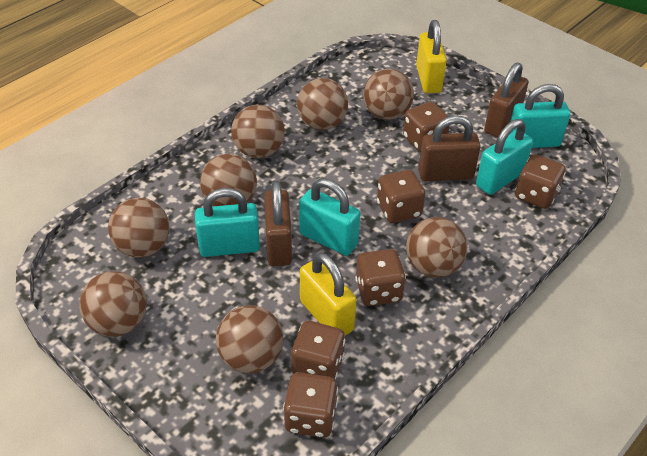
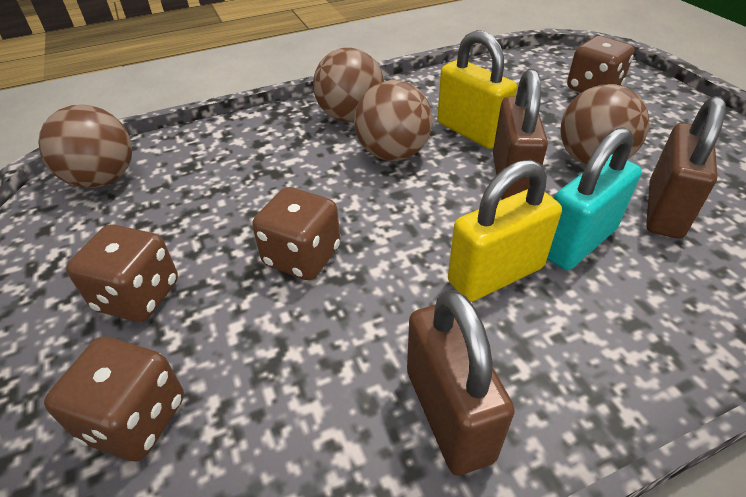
brown ball: 8 -> 4
brown dice: 6 -> 4
turquoise padlock: 4 -> 1

